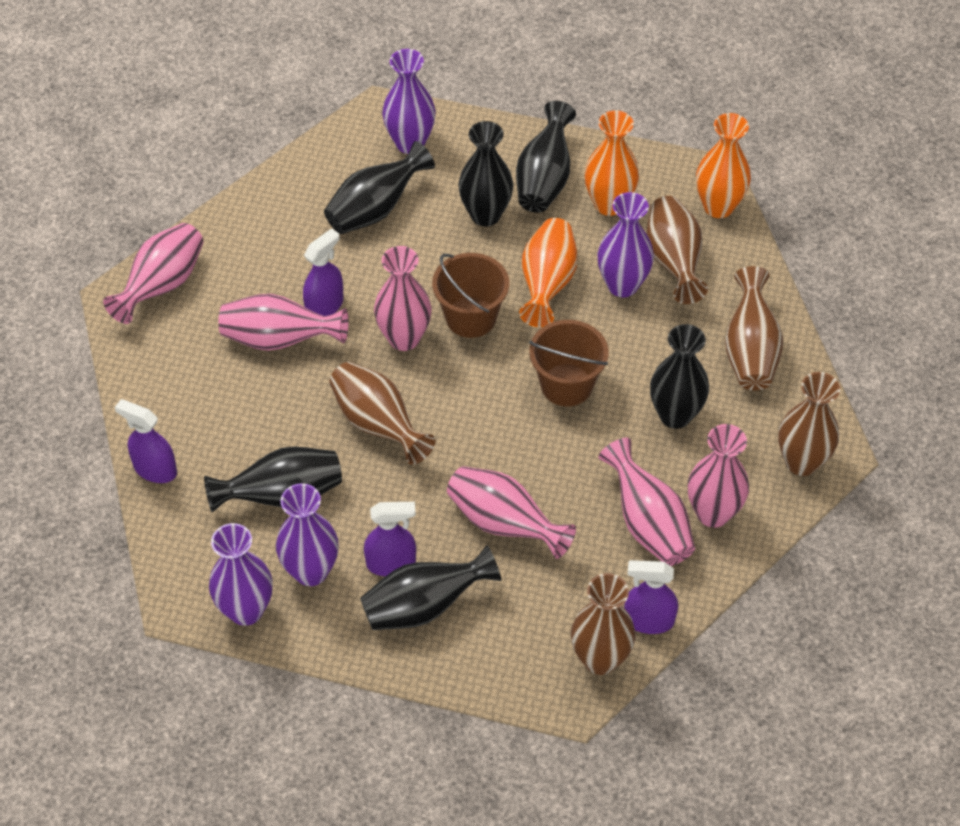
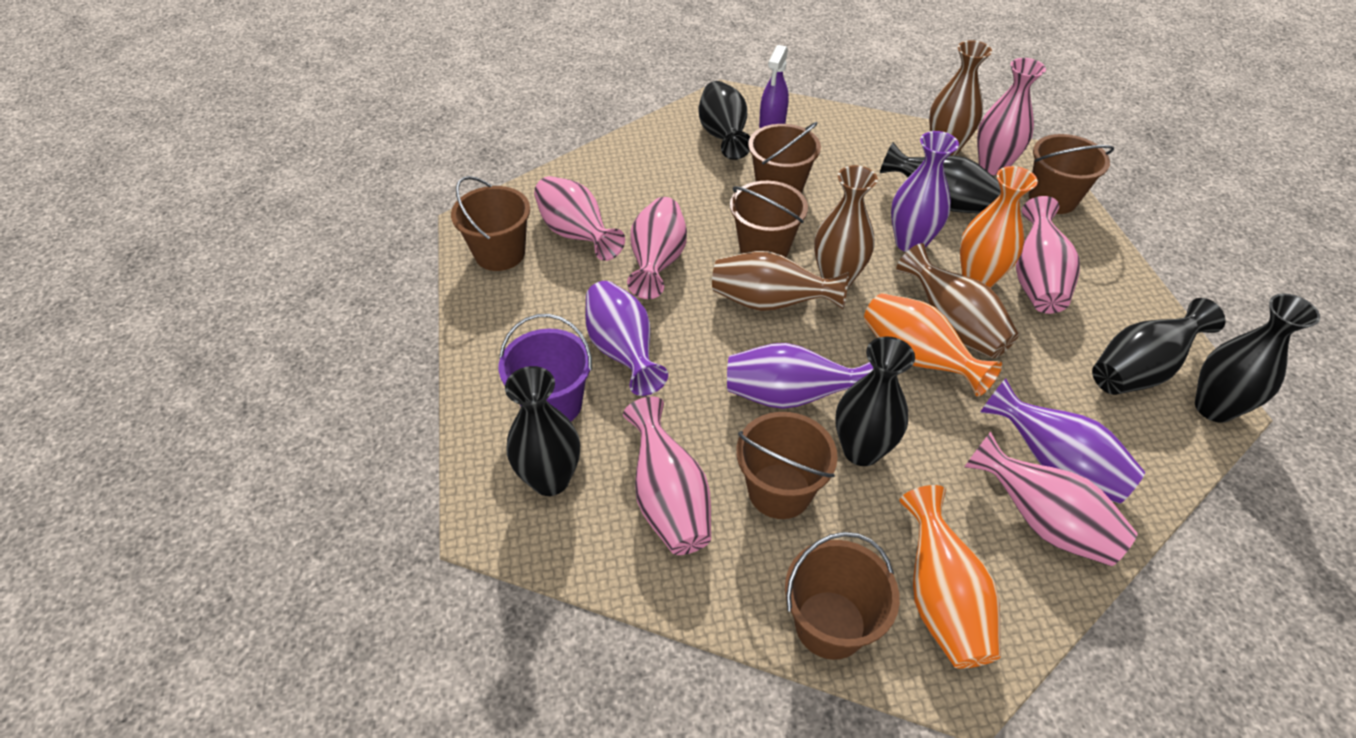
brown bucket: 2 -> 6
brown vase: 5 -> 4
purple bucket: 0 -> 1
purple spray bottle: 4 -> 1

